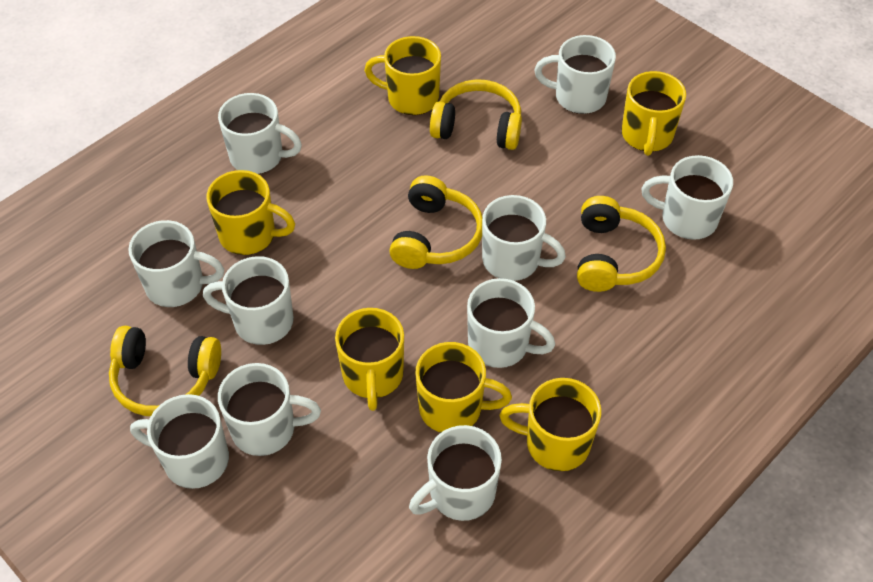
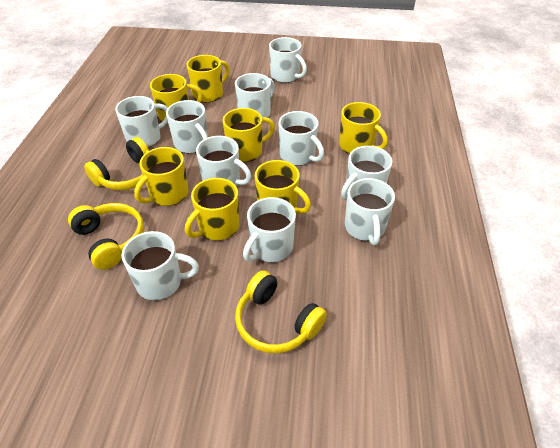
yellow headphones: 4 -> 3
yellow mug: 6 -> 7

